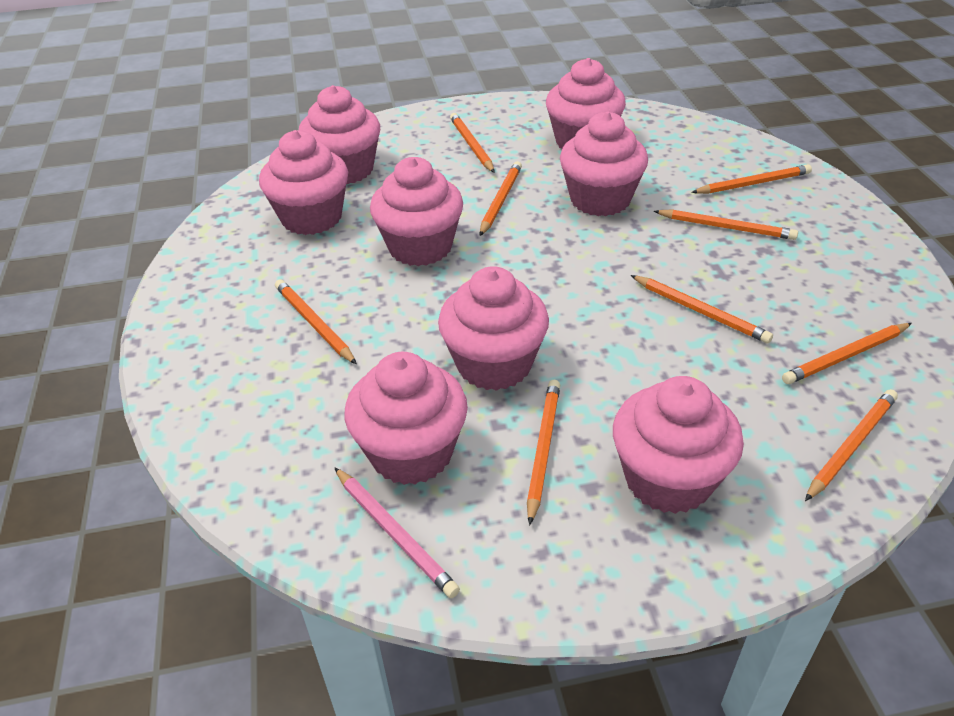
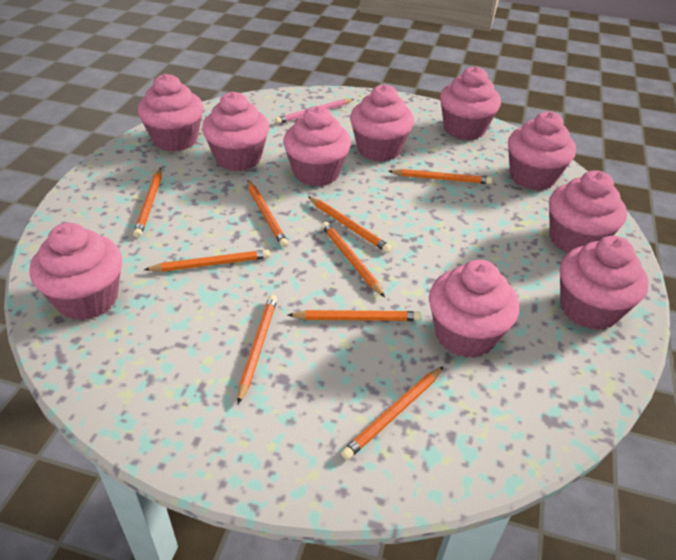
pink cupcake: 8 -> 10

